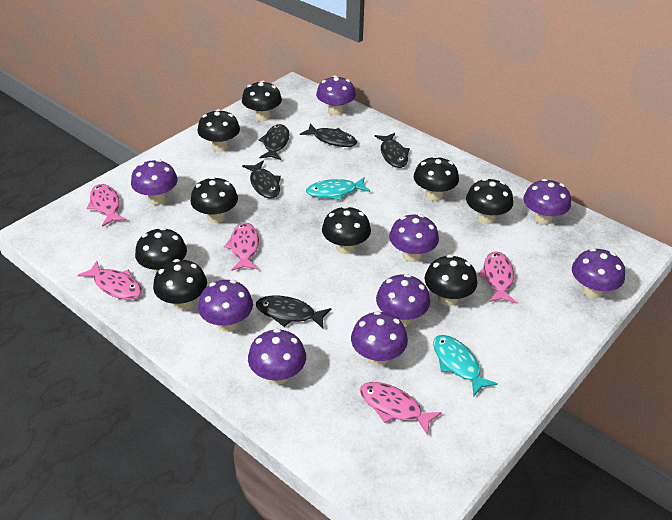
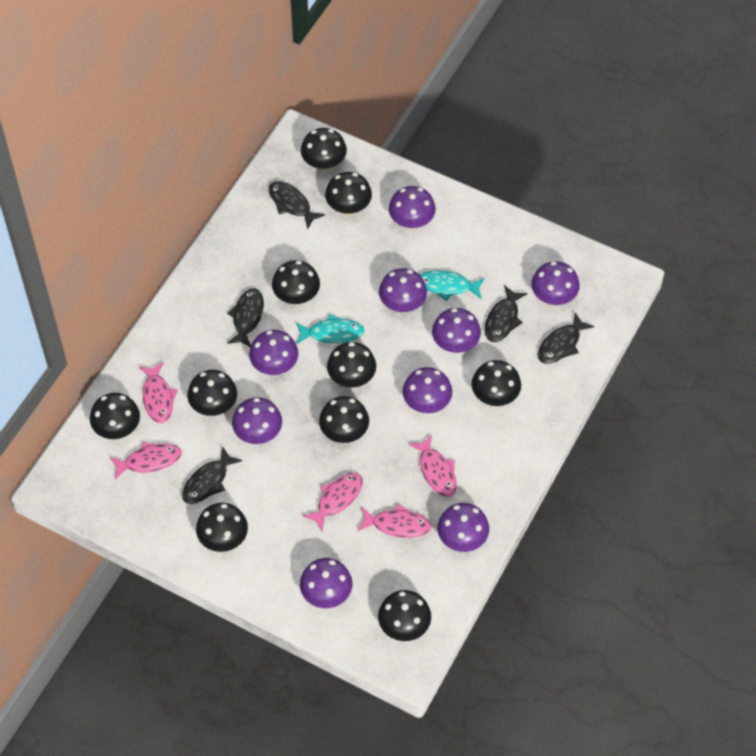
black mushroom: 9 -> 10

